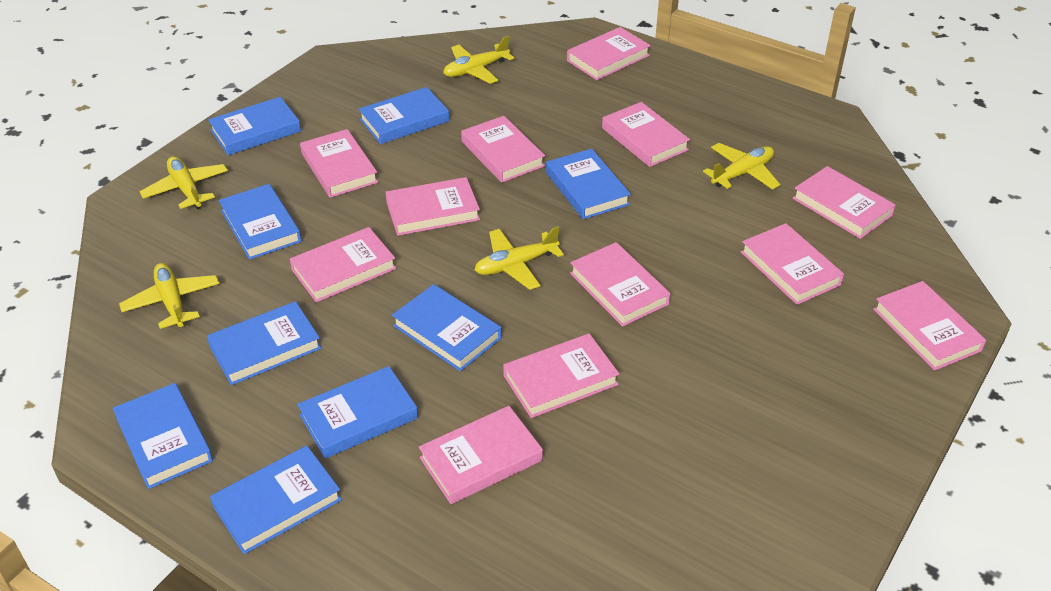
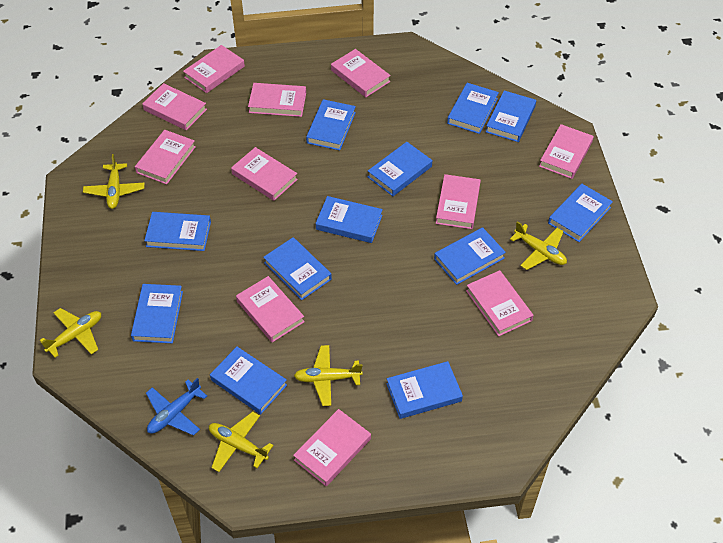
blue book: 9 -> 12
blue plane: 0 -> 1
pink book: 12 -> 11

